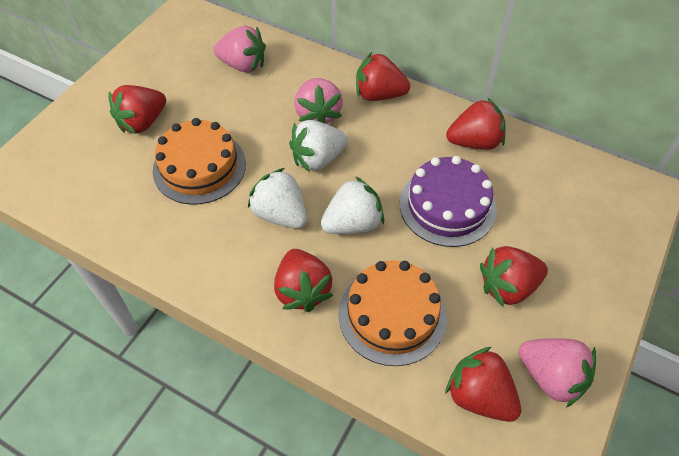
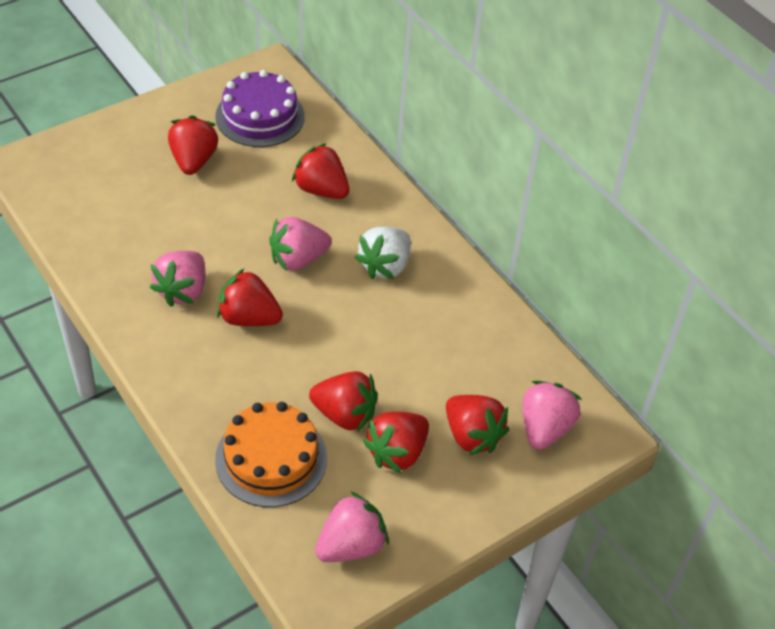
orange cake: 2 -> 1
pink strawberry: 3 -> 4
white strawberry: 3 -> 1

